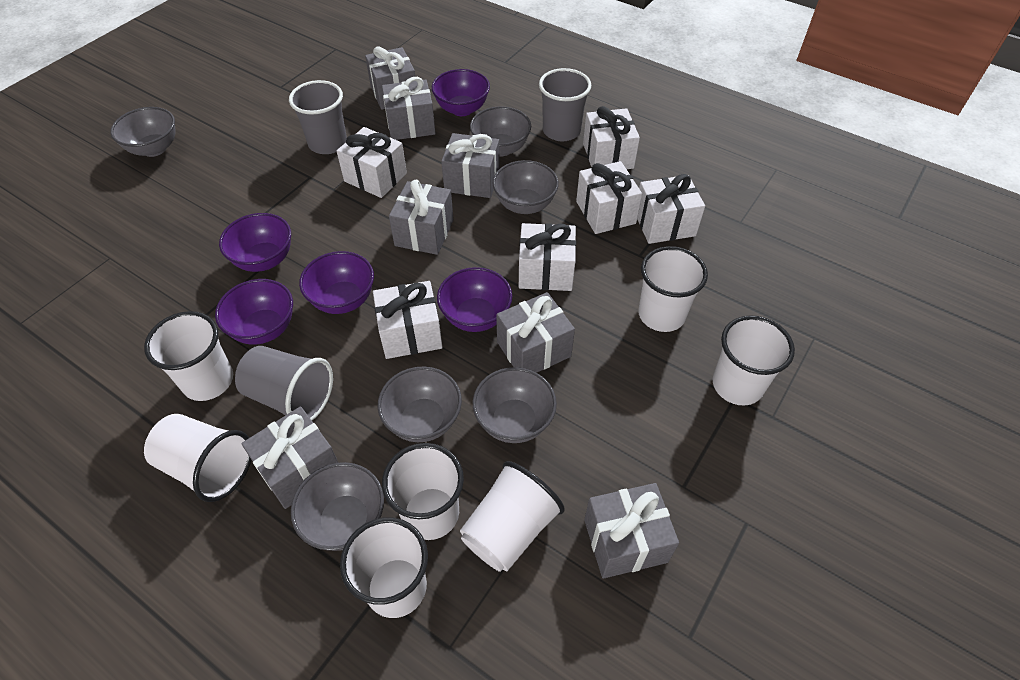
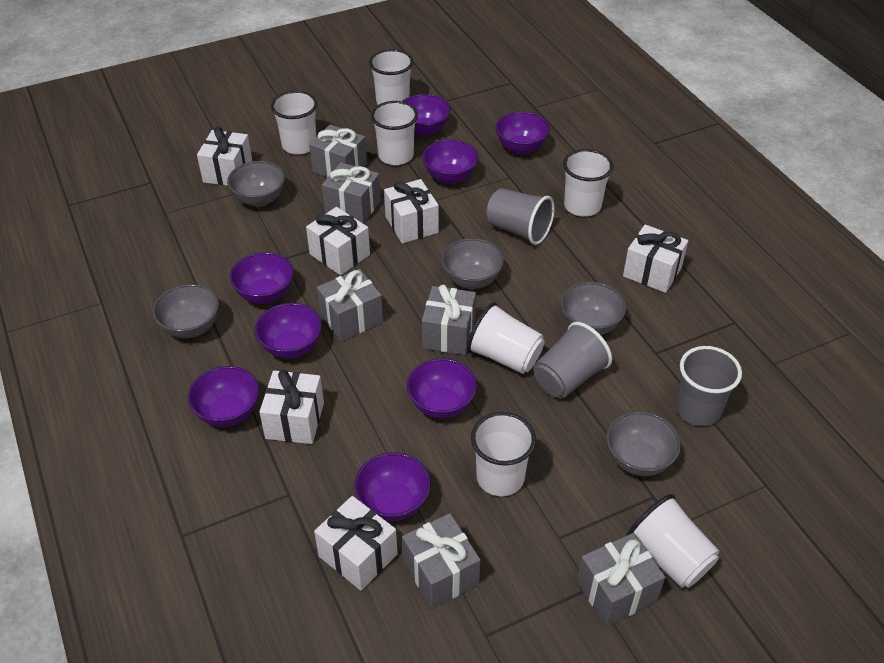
grey bowl: 6 -> 5
grey gift: 7 -> 6
purple bowl: 5 -> 8

